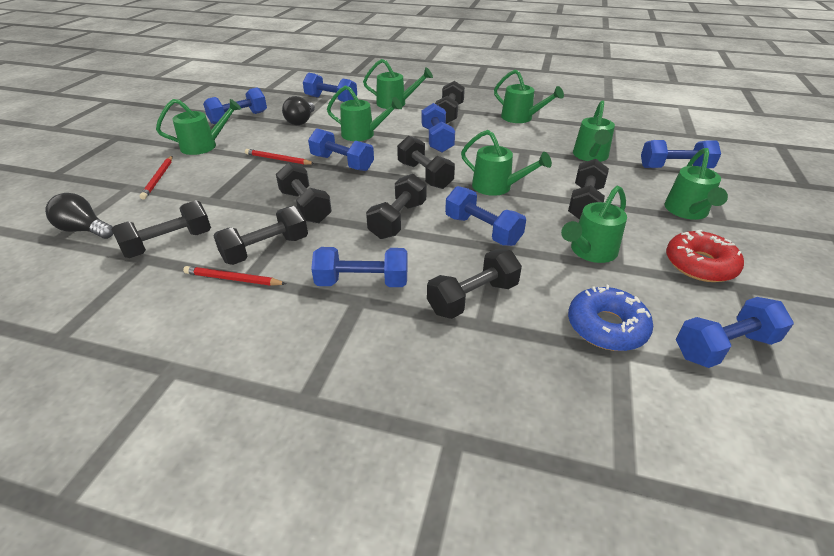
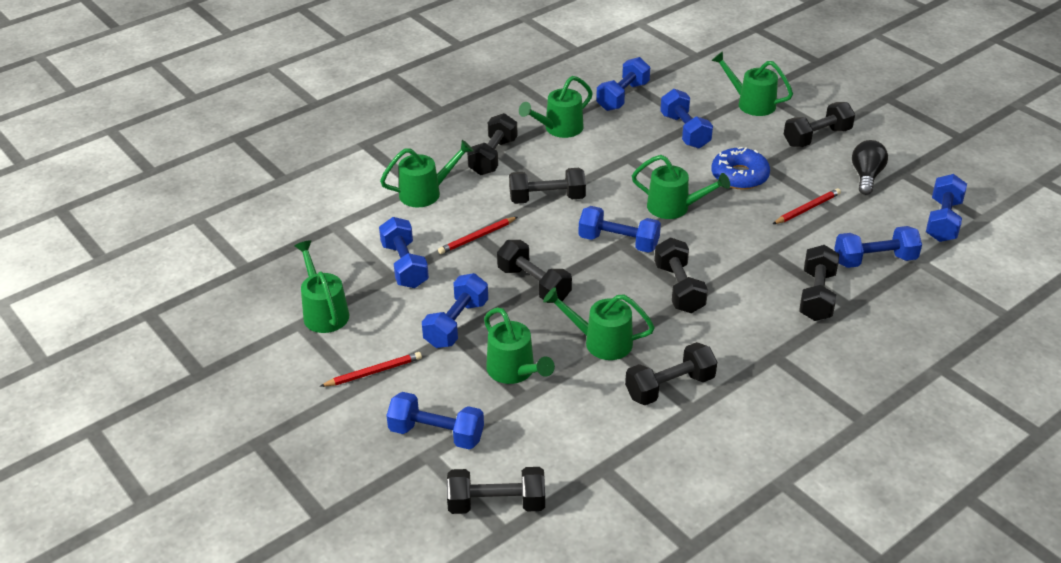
black light bulb: 2 -> 1
green watering can: 8 -> 7
red donut: 1 -> 0

